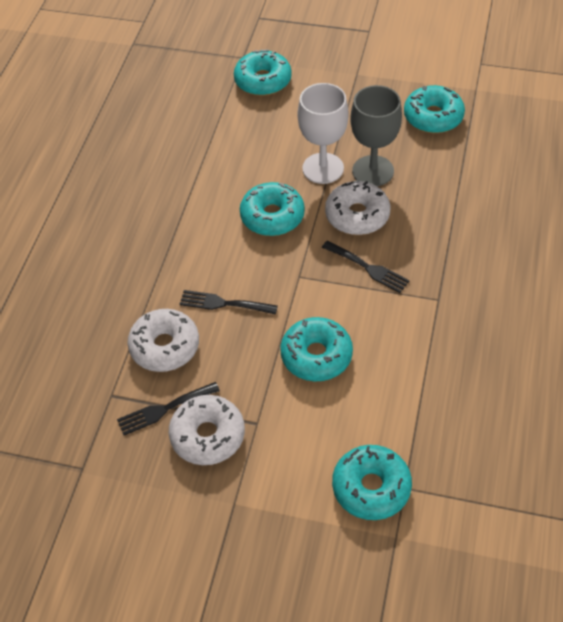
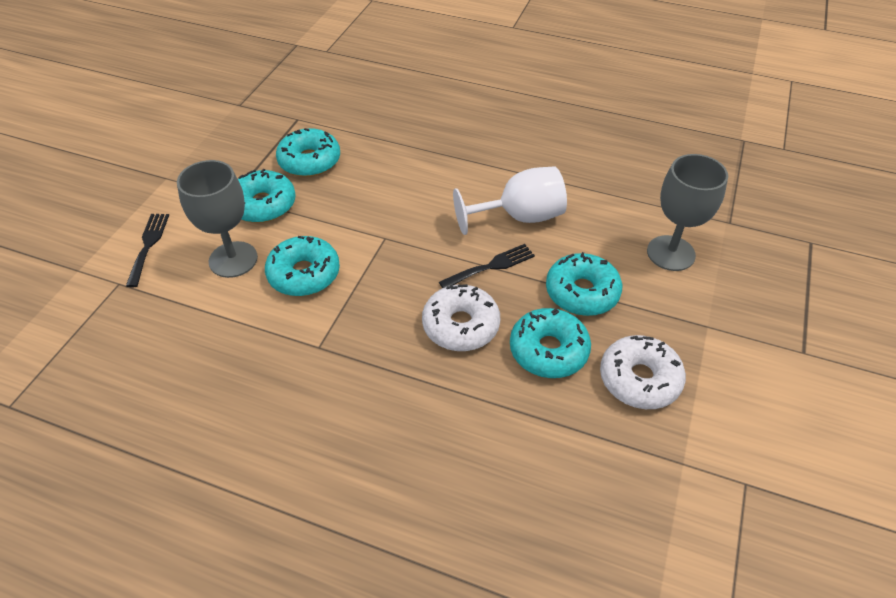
black fork: 3 -> 2
grey goblet: 1 -> 2
white donut: 3 -> 2

